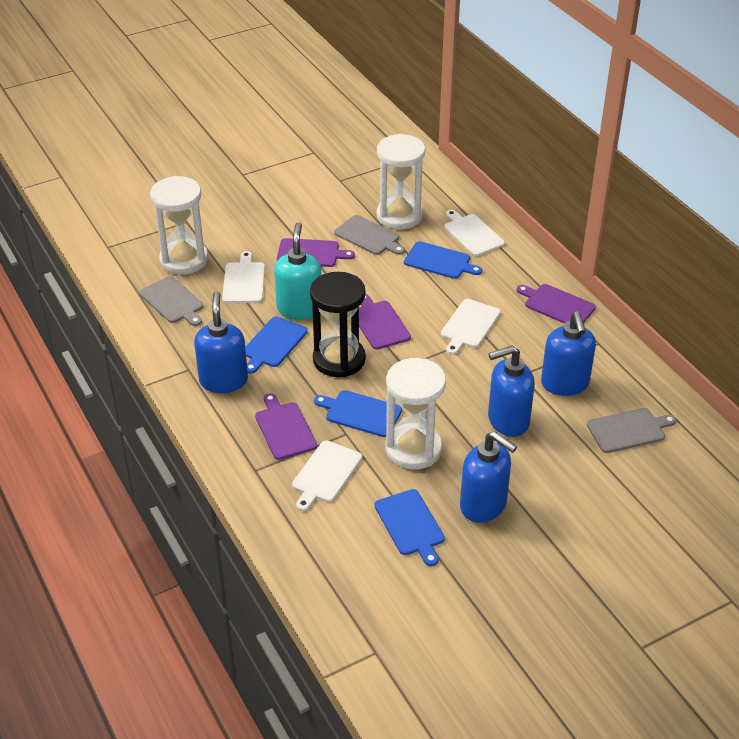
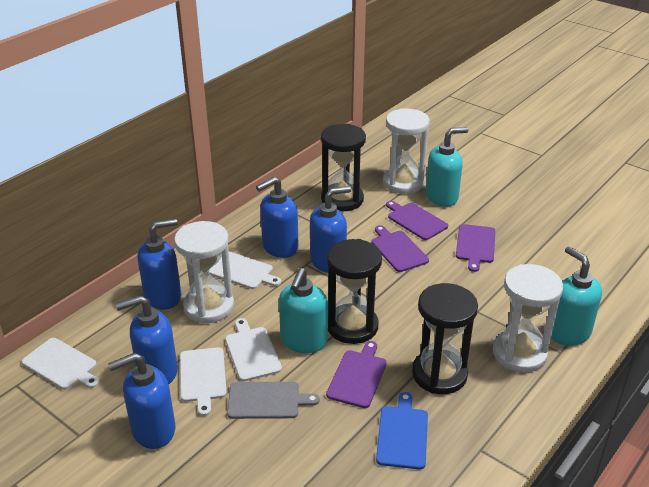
black hourglass: 1 -> 3
blue cutting board: 4 -> 1
blue soap dispenser: 4 -> 5
grey cutting board: 3 -> 1
turquoise soap dispenser: 1 -> 3

